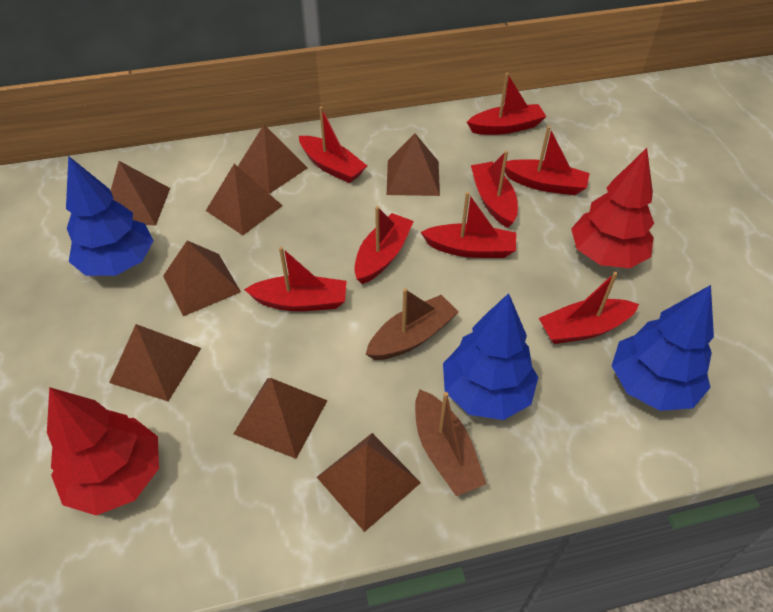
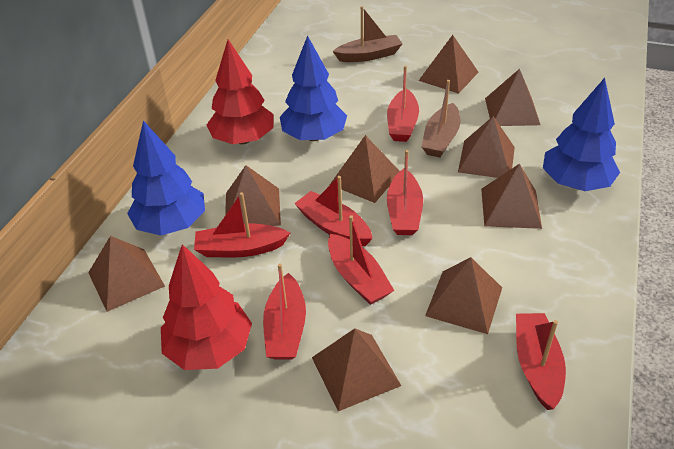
brown pyramid: 8 -> 9
red boat: 8 -> 7

